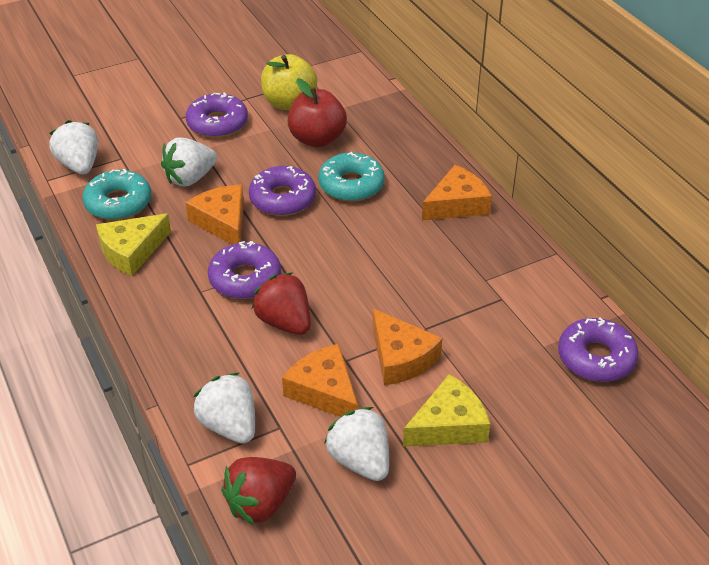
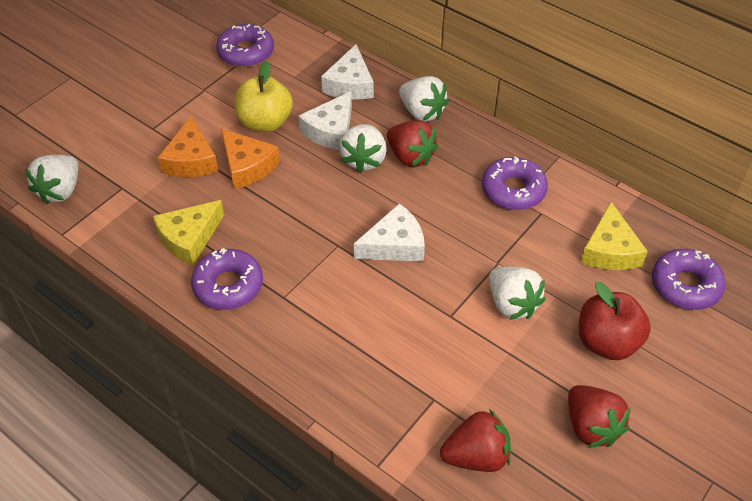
orange cheese: 4 -> 2
red strawberry: 2 -> 3
turquoise donut: 2 -> 0
white cheese: 0 -> 3

